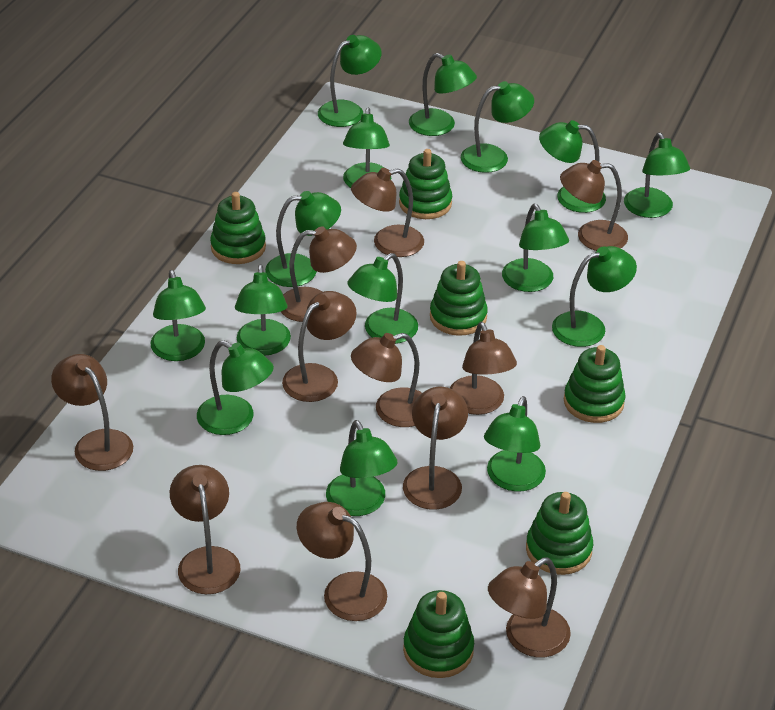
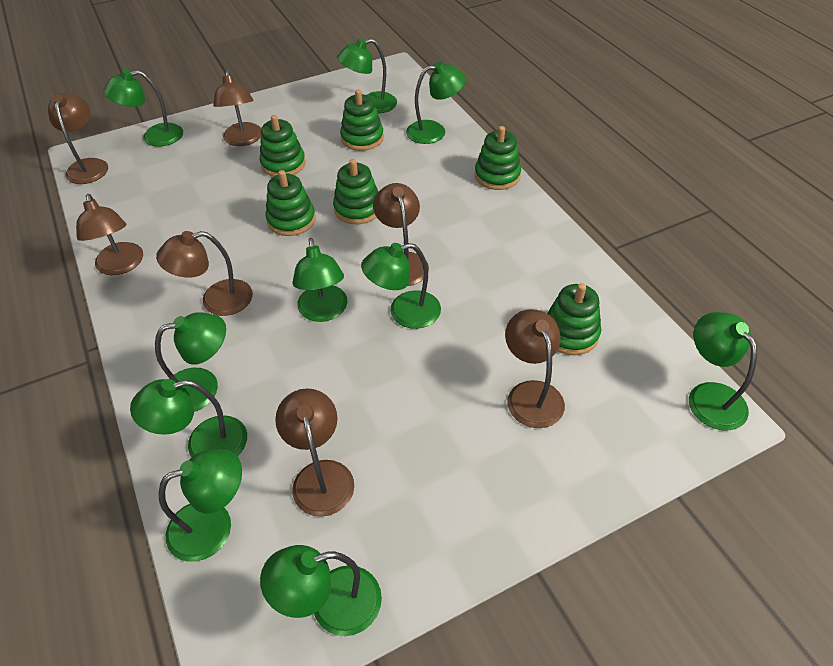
brown lamp: 11 -> 7
green lamp: 15 -> 10

